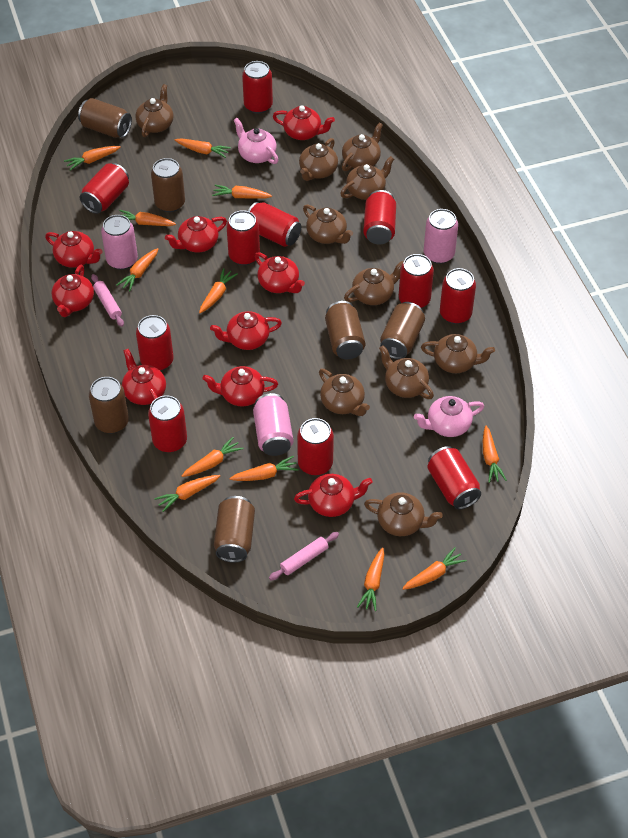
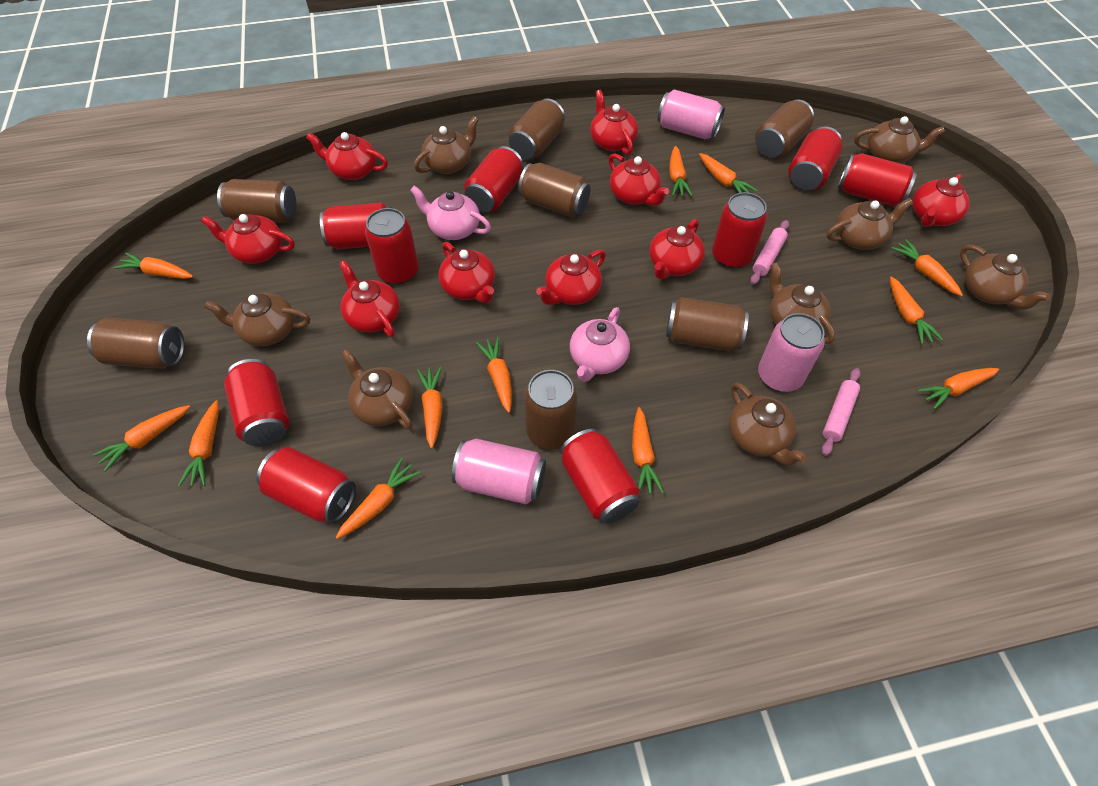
brown can: 6 -> 7
brown teapot: 10 -> 8
red can: 11 -> 9

